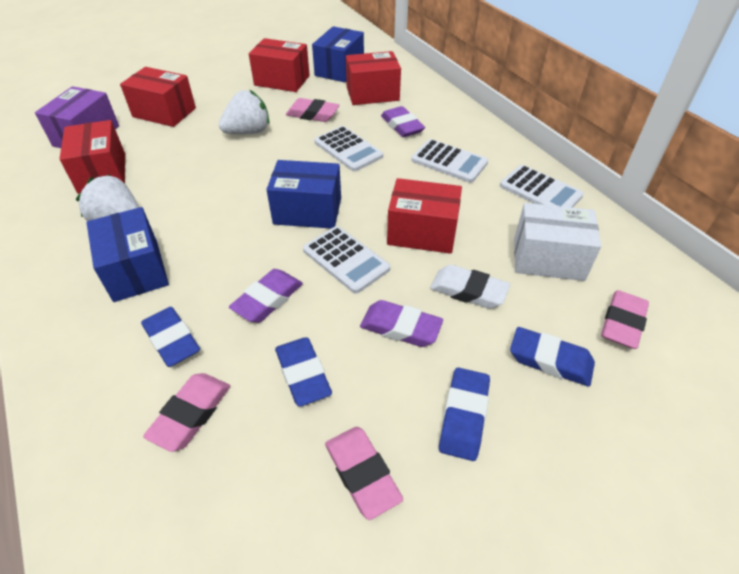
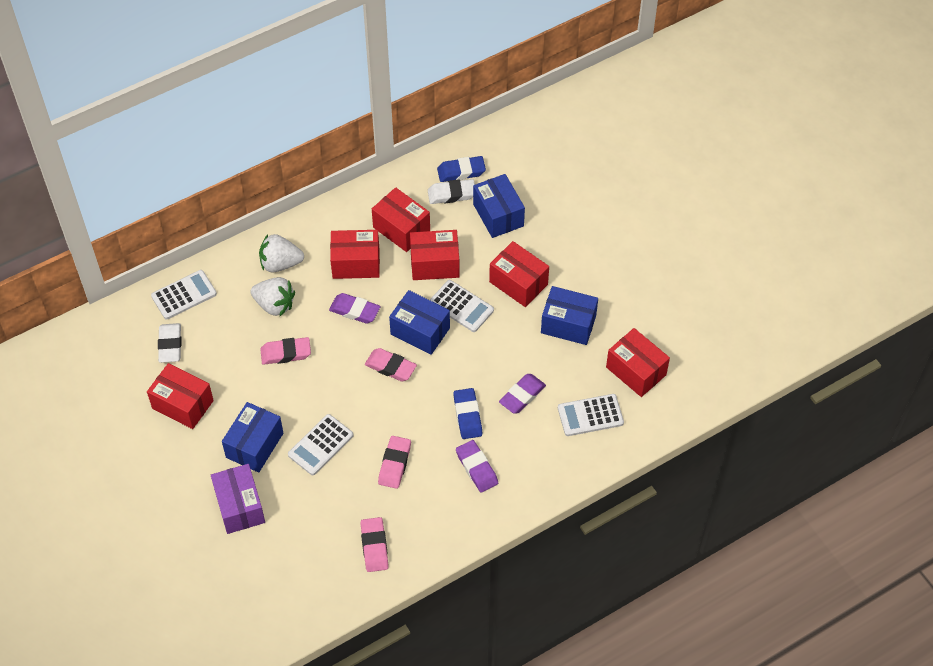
blue box: 3 -> 4
blue eraser: 4 -> 2
red box: 5 -> 6
white box: 1 -> 0
white eraser: 1 -> 2

